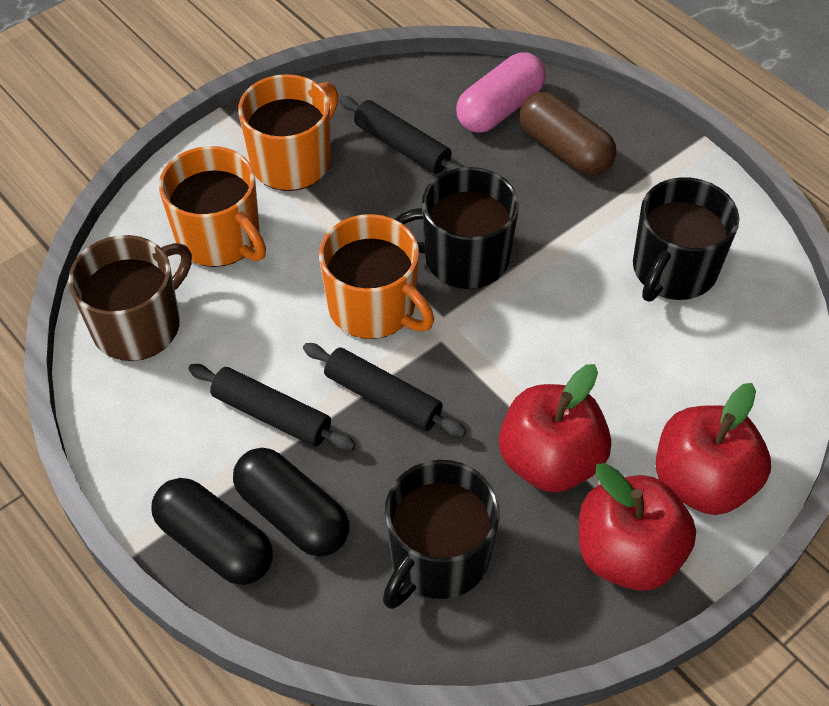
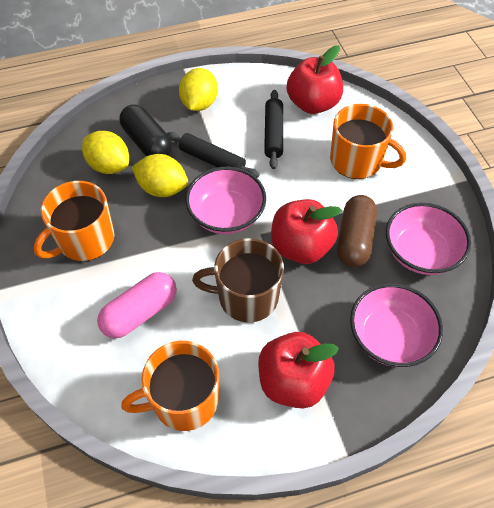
black capsule: 2 -> 1
black mug: 3 -> 0
black rolling pin: 3 -> 2
pink bowl: 0 -> 3
yellow lemon: 0 -> 3

